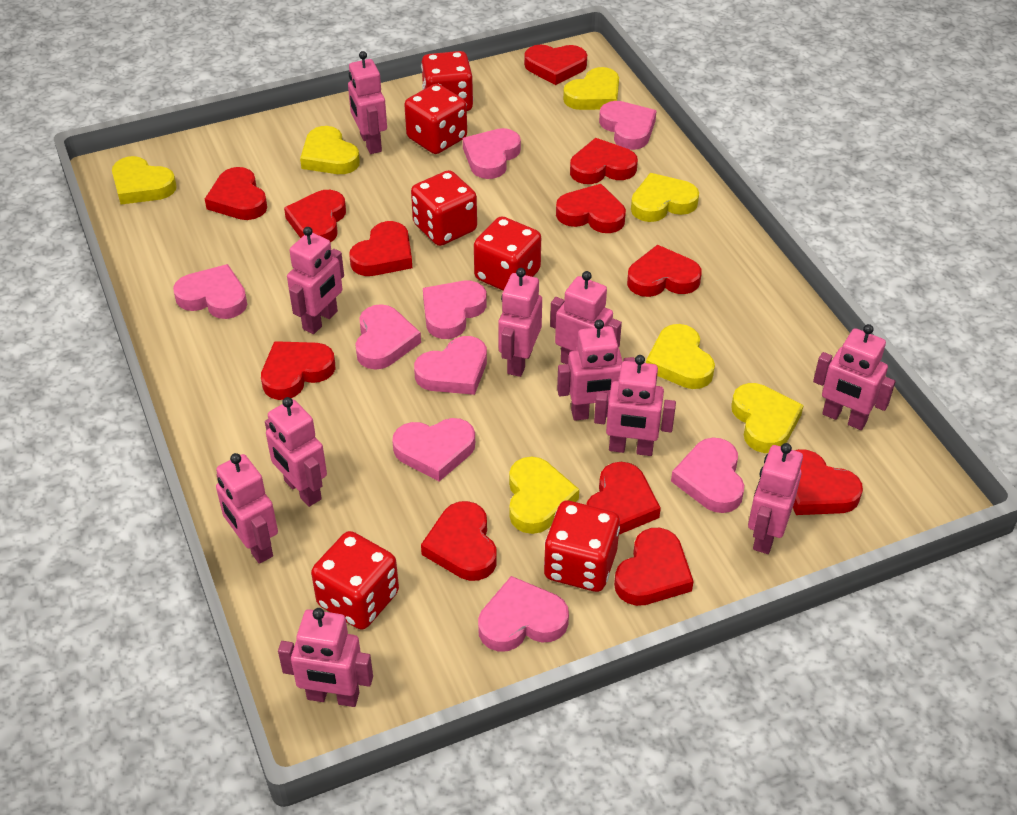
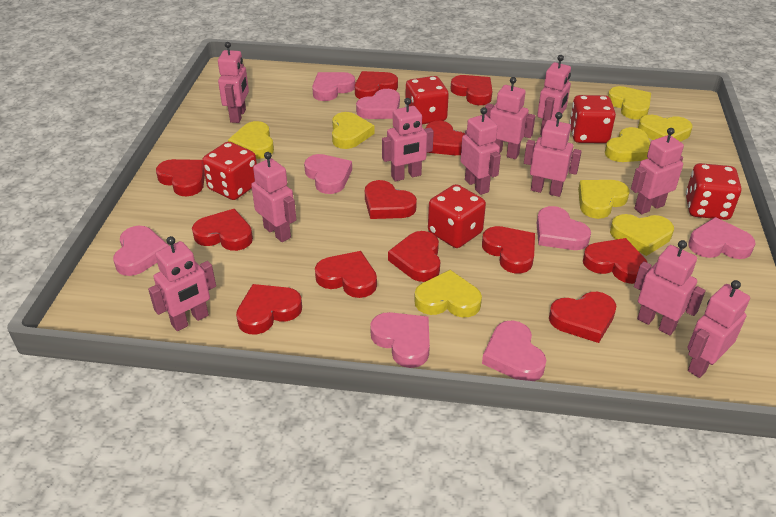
pink heart: 9 -> 8
red dice: 6 -> 5
yellow heart: 7 -> 8

